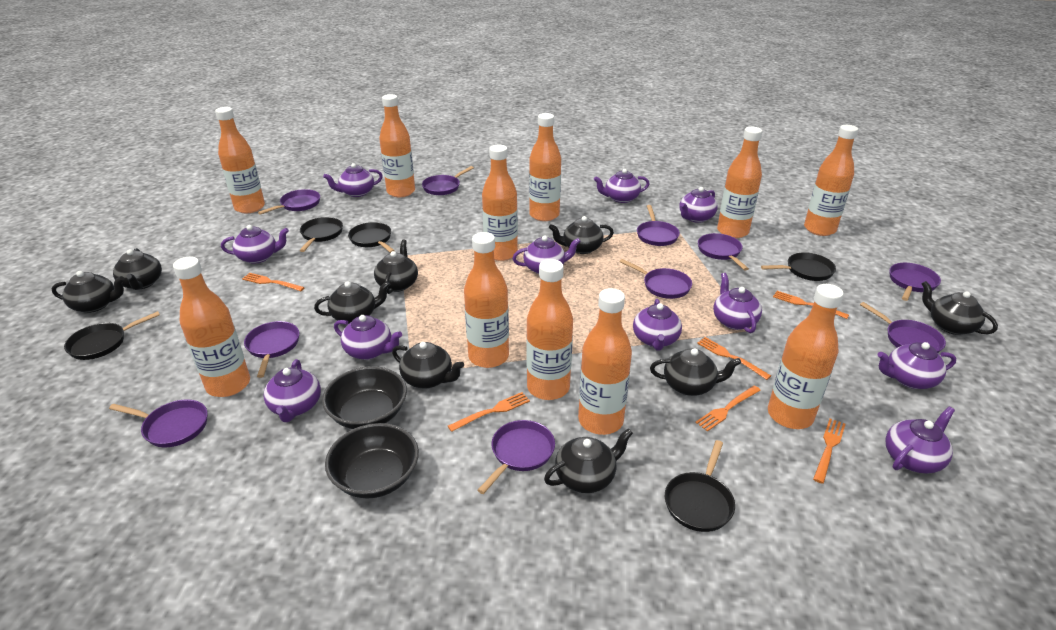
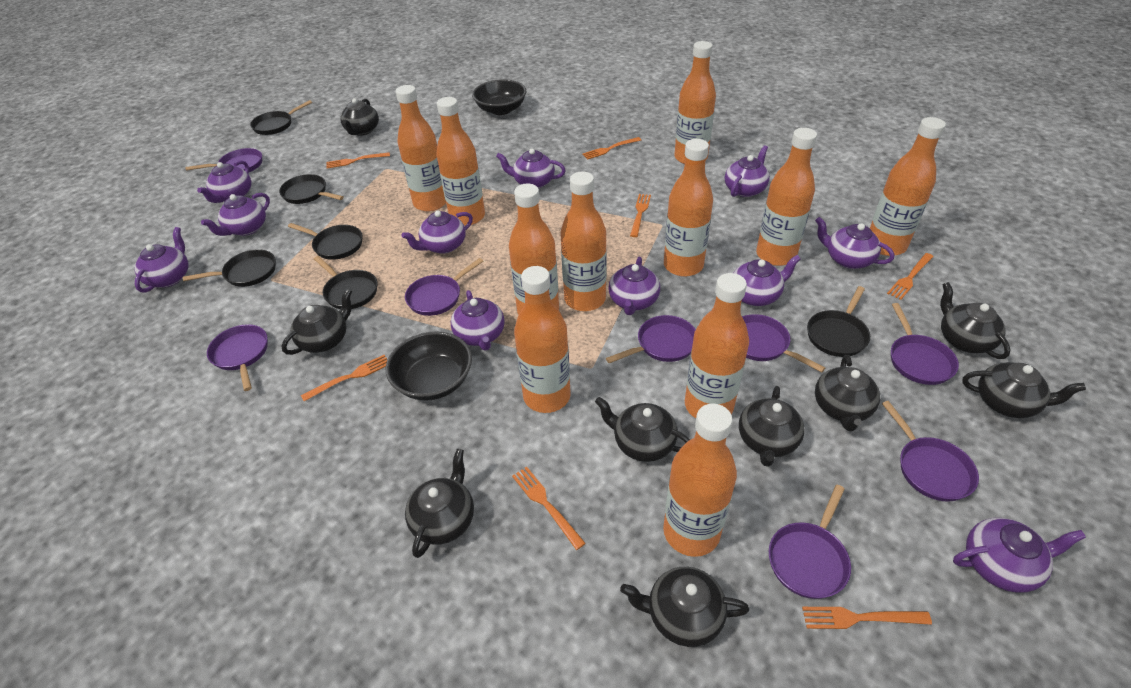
black pan: 5 -> 6
orange fork: 6 -> 7
purple pan: 10 -> 8

